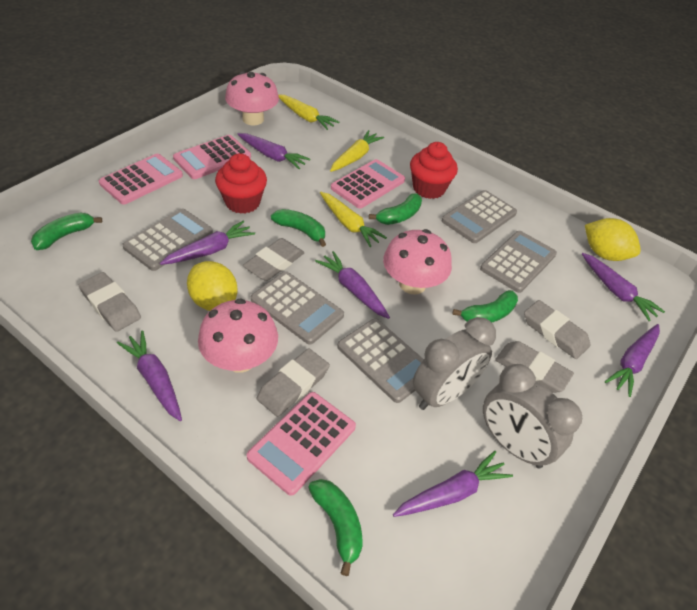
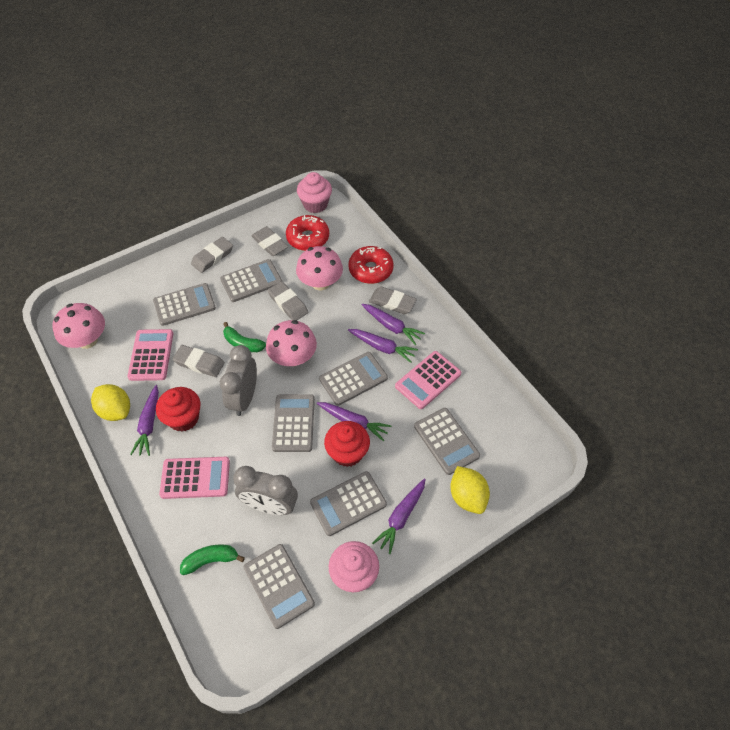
green banana: 5 -> 2
grey calculator: 5 -> 7
pink calculator: 4 -> 3
pink cupcake: 0 -> 2
purple carrot: 7 -> 5
red donut: 0 -> 2
yellow carrot: 3 -> 0

